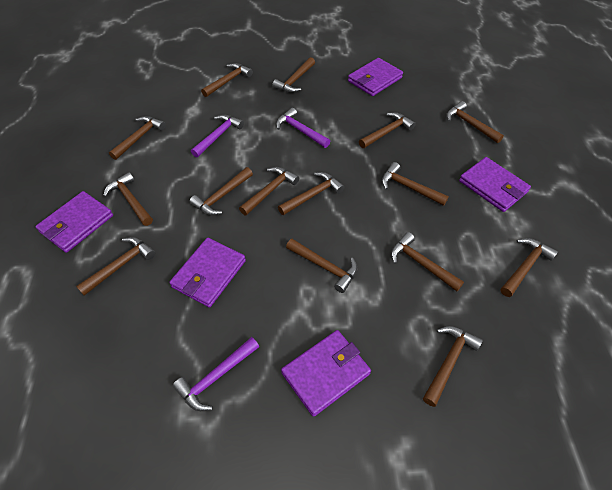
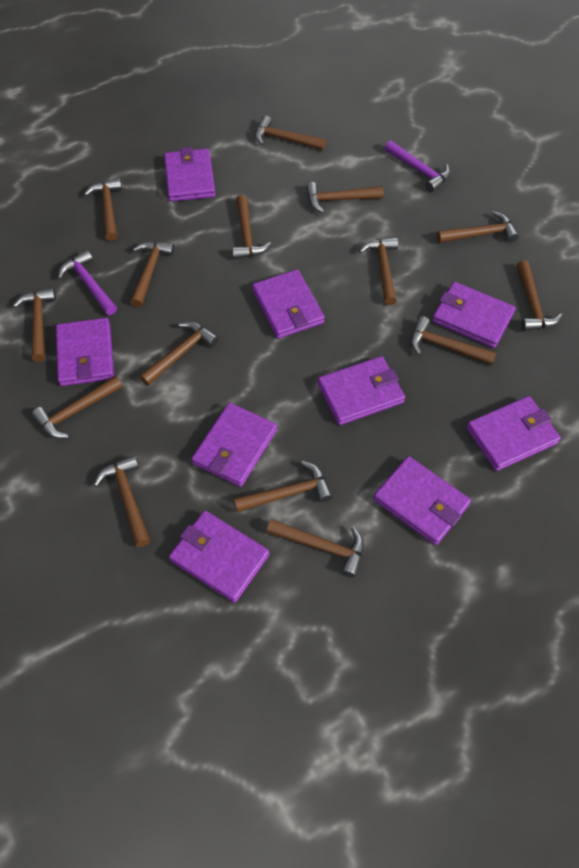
purple hammer: 3 -> 2
purple wallet: 5 -> 9

